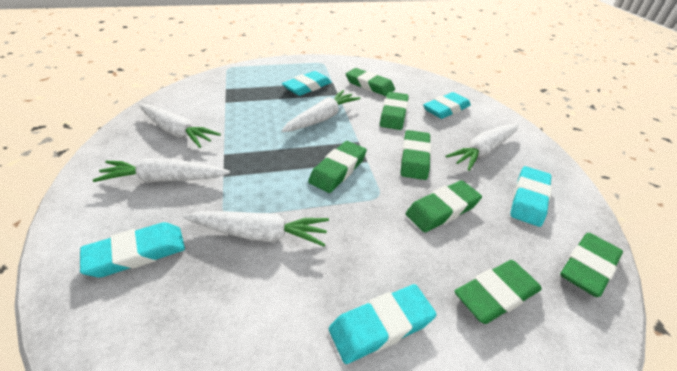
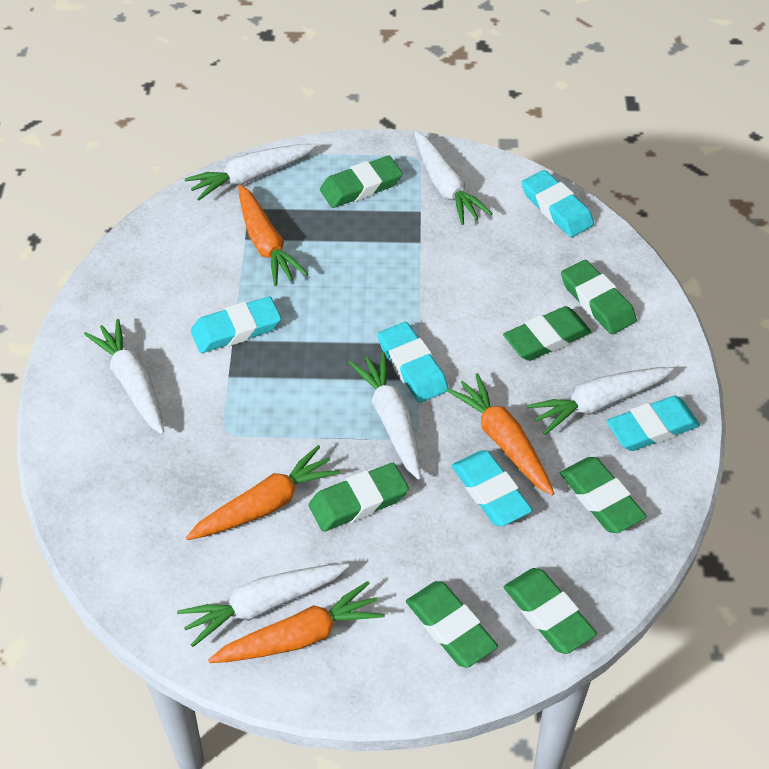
orange carrot: 0 -> 4
white carrot: 5 -> 6

